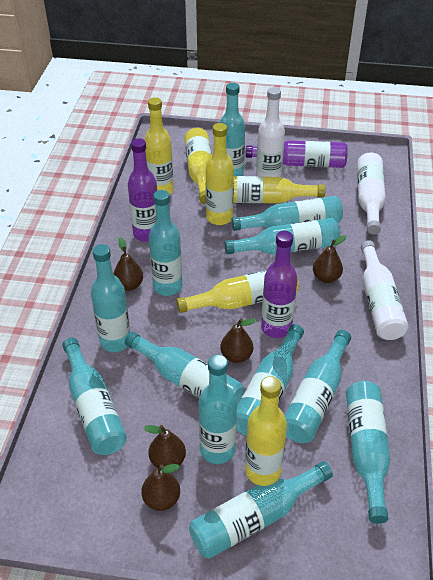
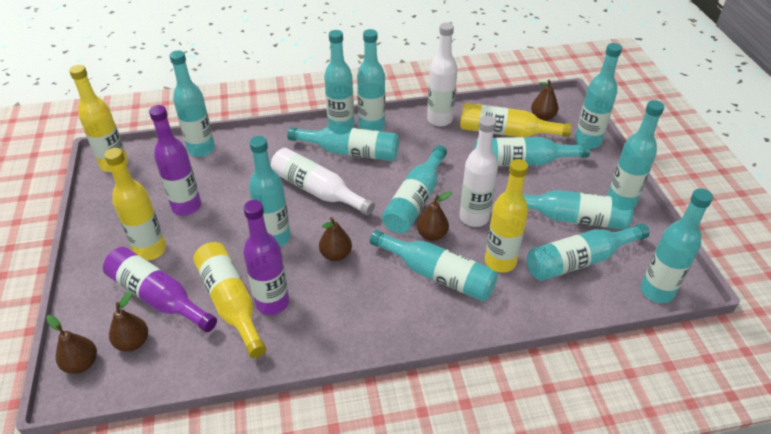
turquoise bottle: 12 -> 13
yellow bottle: 6 -> 5

